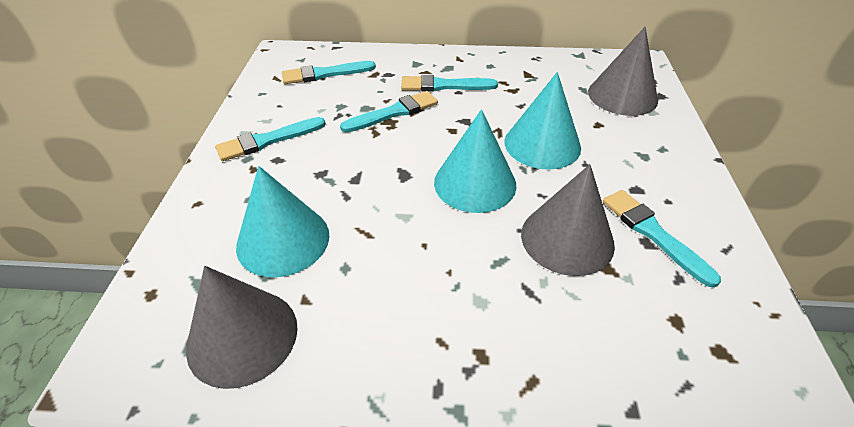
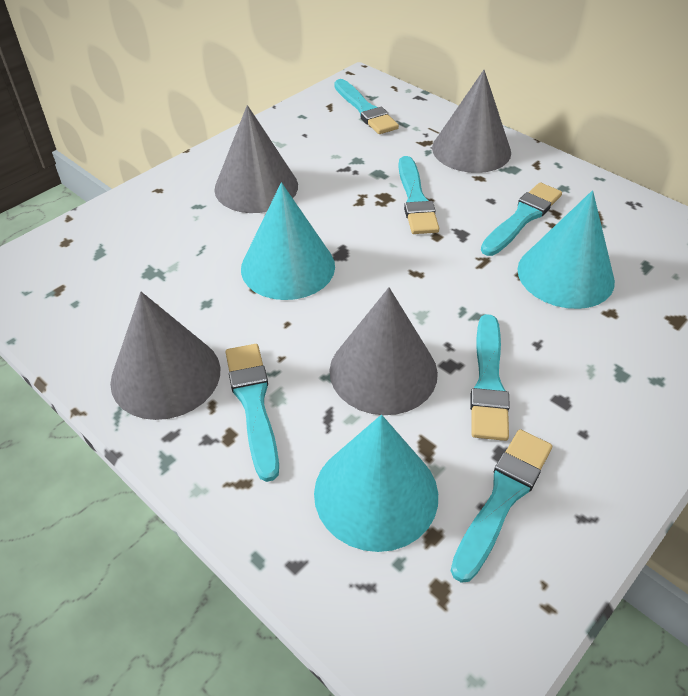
grey cone: 3 -> 4
turquoise brush: 5 -> 6

